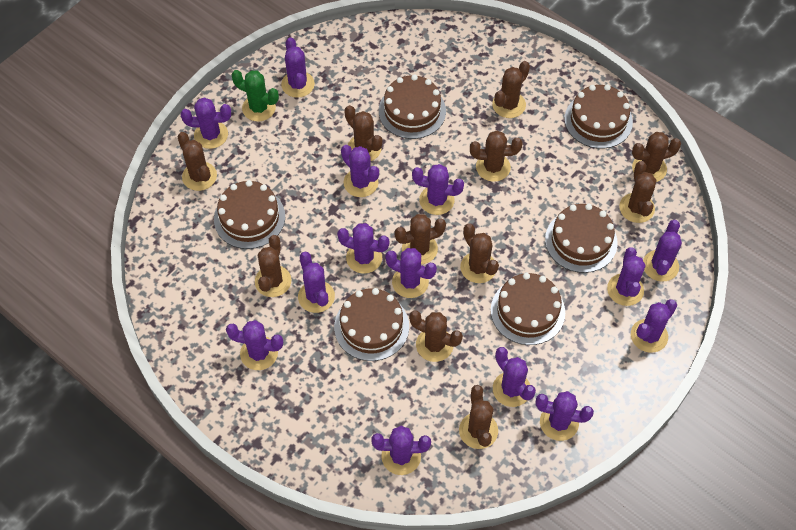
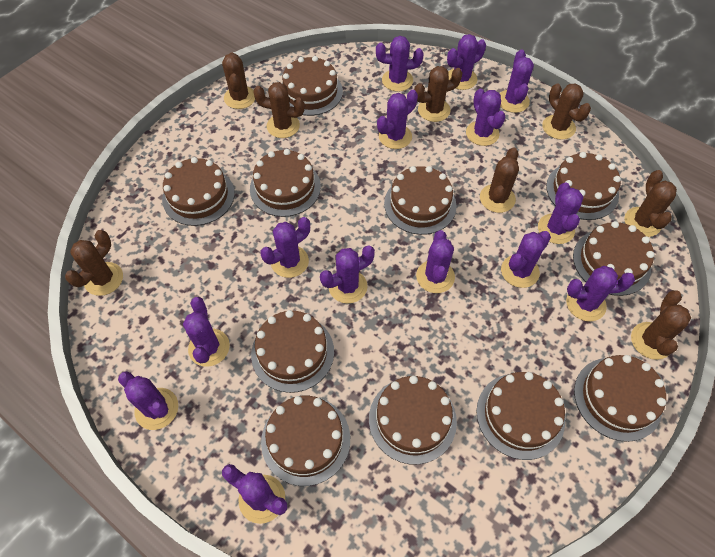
brown cactus: 11 -> 8
brown cake: 6 -> 11
green cactus: 1 -> 0

